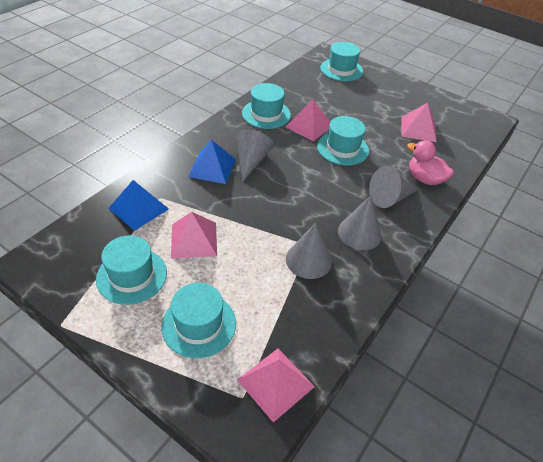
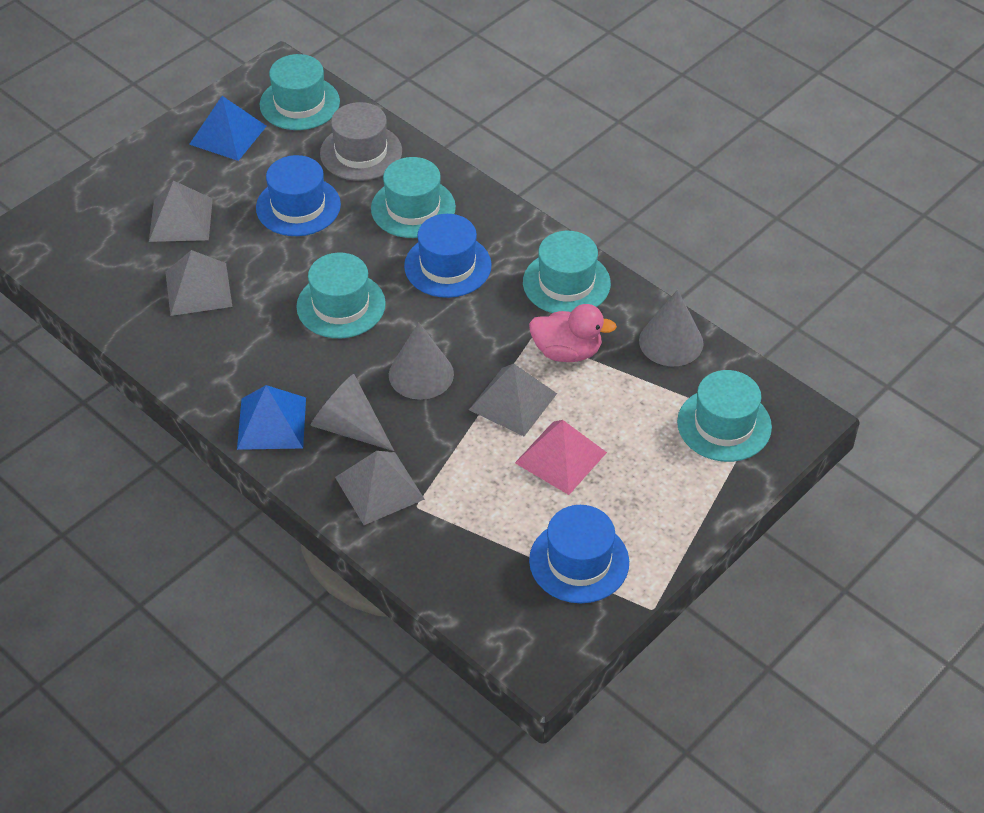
blue hat: 0 -> 3
grey cone: 4 -> 3
grey hat: 0 -> 1
grey pyramid: 0 -> 4
pink pyramid: 4 -> 1

